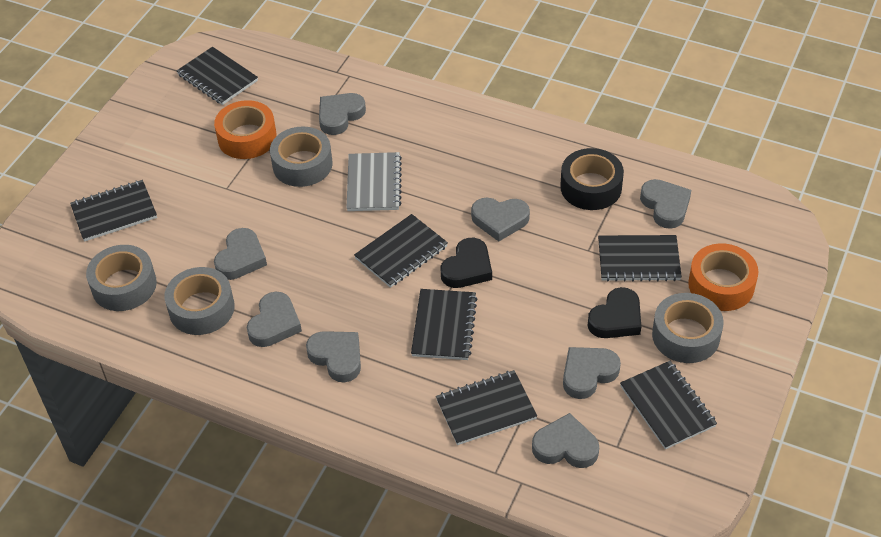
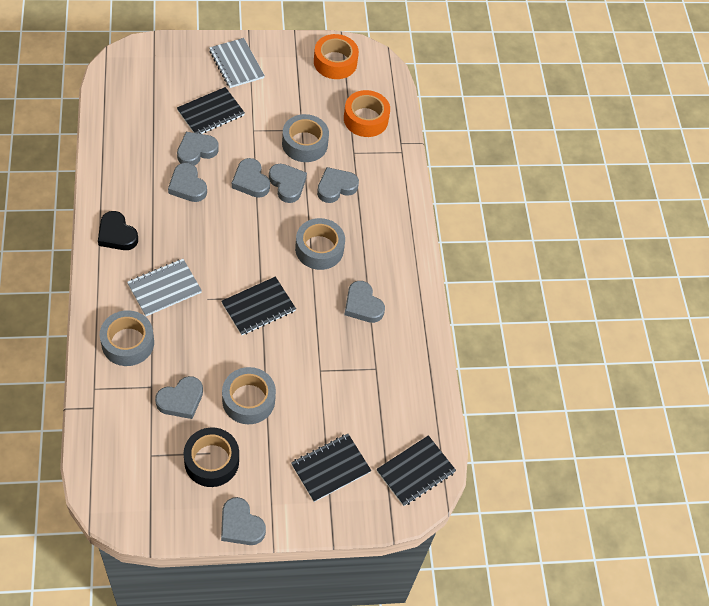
black heart: 2 -> 1
black notebook: 7 -> 4
grey notebook: 1 -> 2

